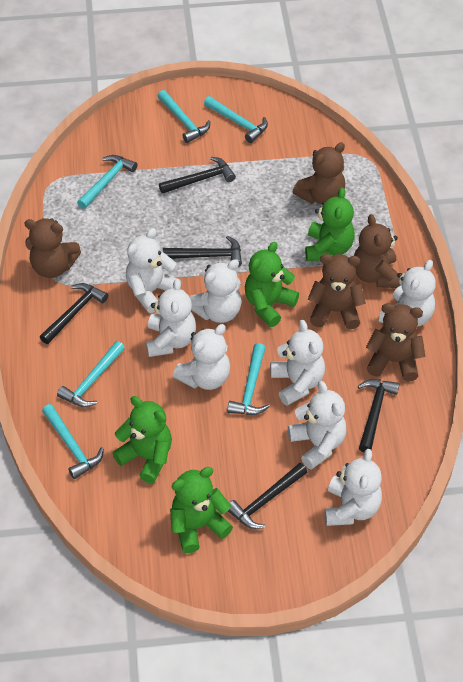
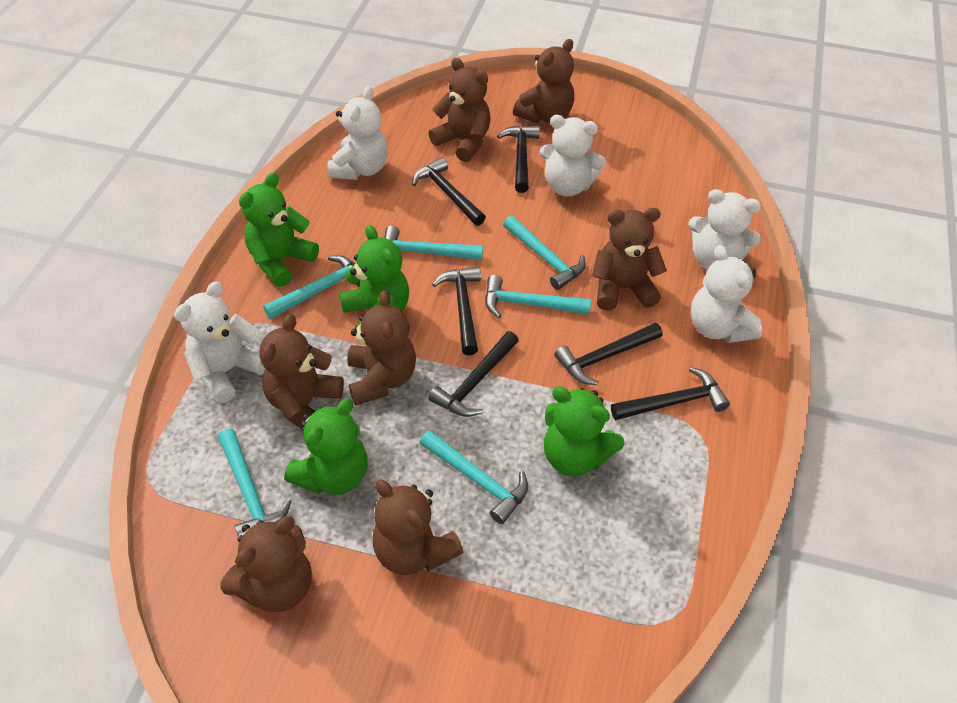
black hammer: 5 -> 6
brown teddy bear: 5 -> 7
white teddy bear: 8 -> 5

